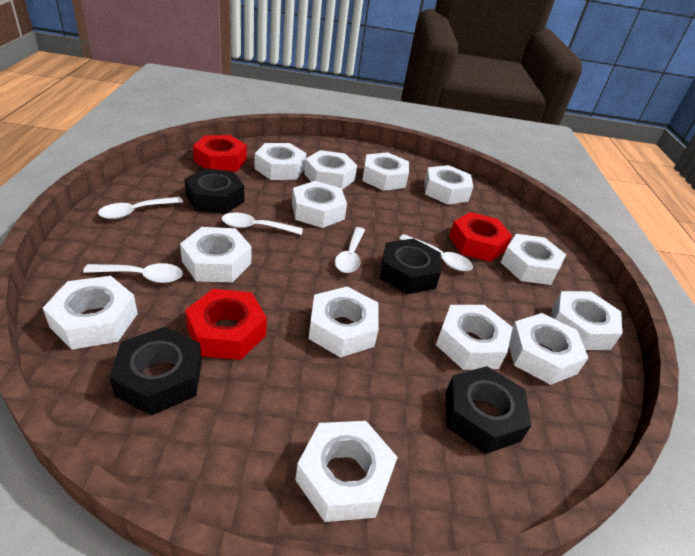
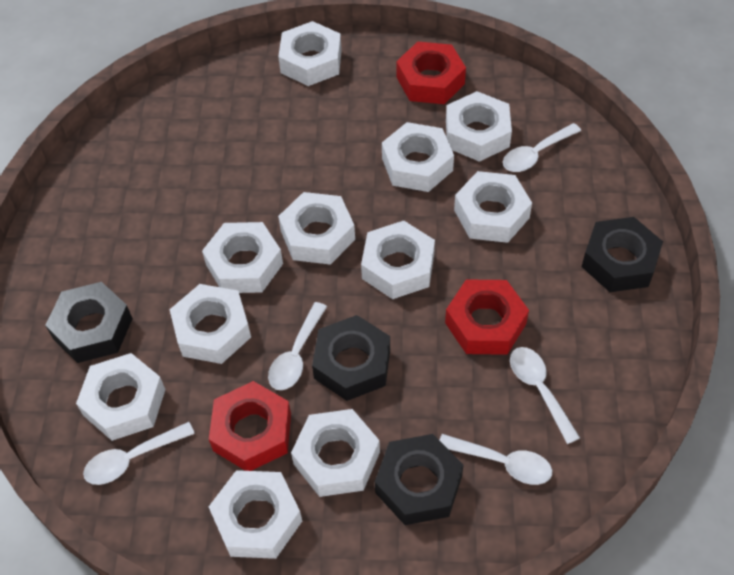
white nut: 13 -> 11

